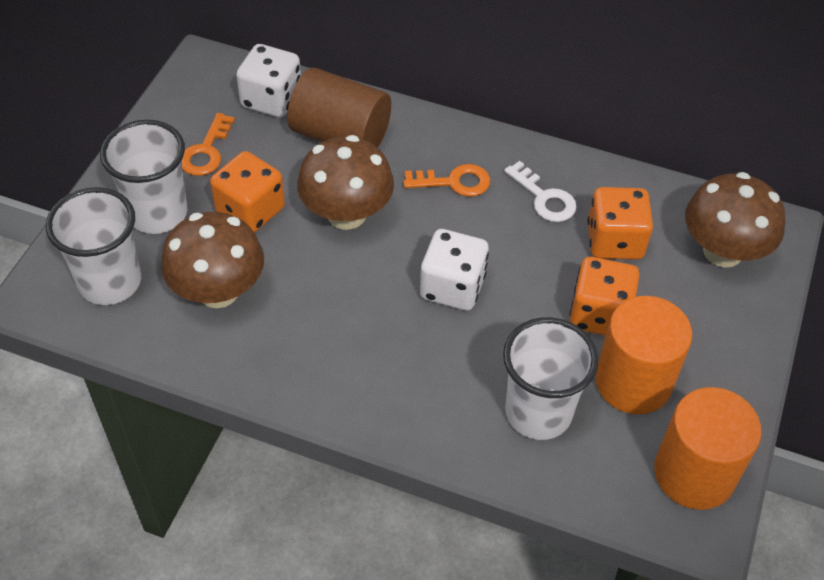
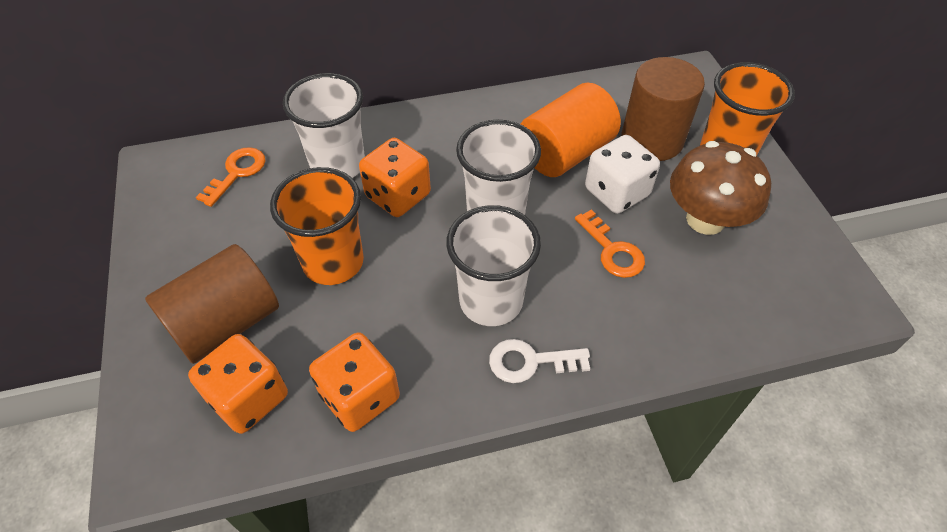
brown cylinder: 1 -> 2
brown mushroom: 3 -> 1
orange cup: 0 -> 2
orange cylinder: 2 -> 1
white dice: 2 -> 1

